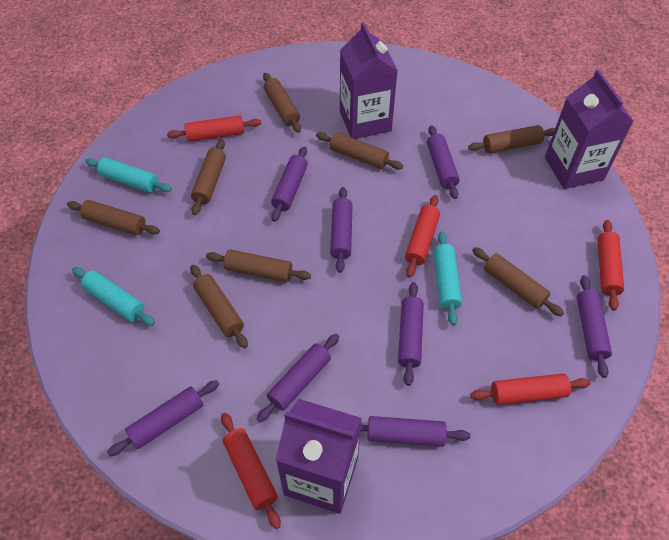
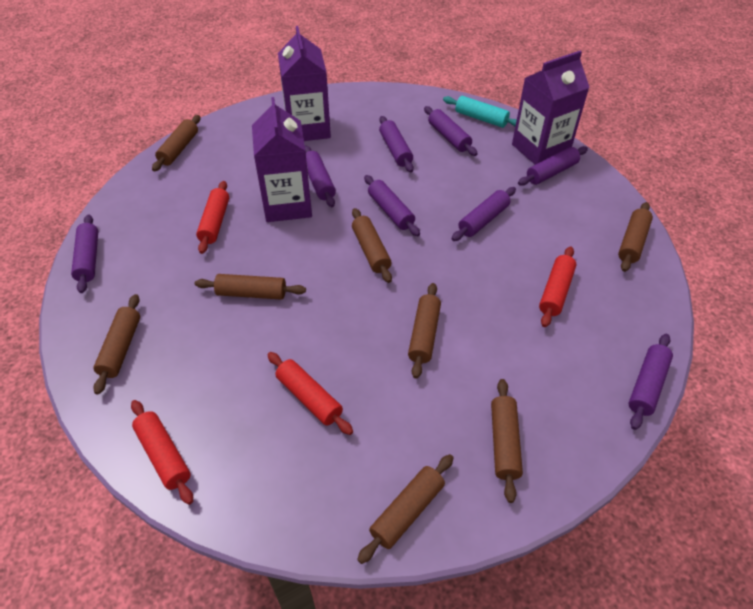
red rolling pin: 5 -> 4
turquoise rolling pin: 3 -> 1

